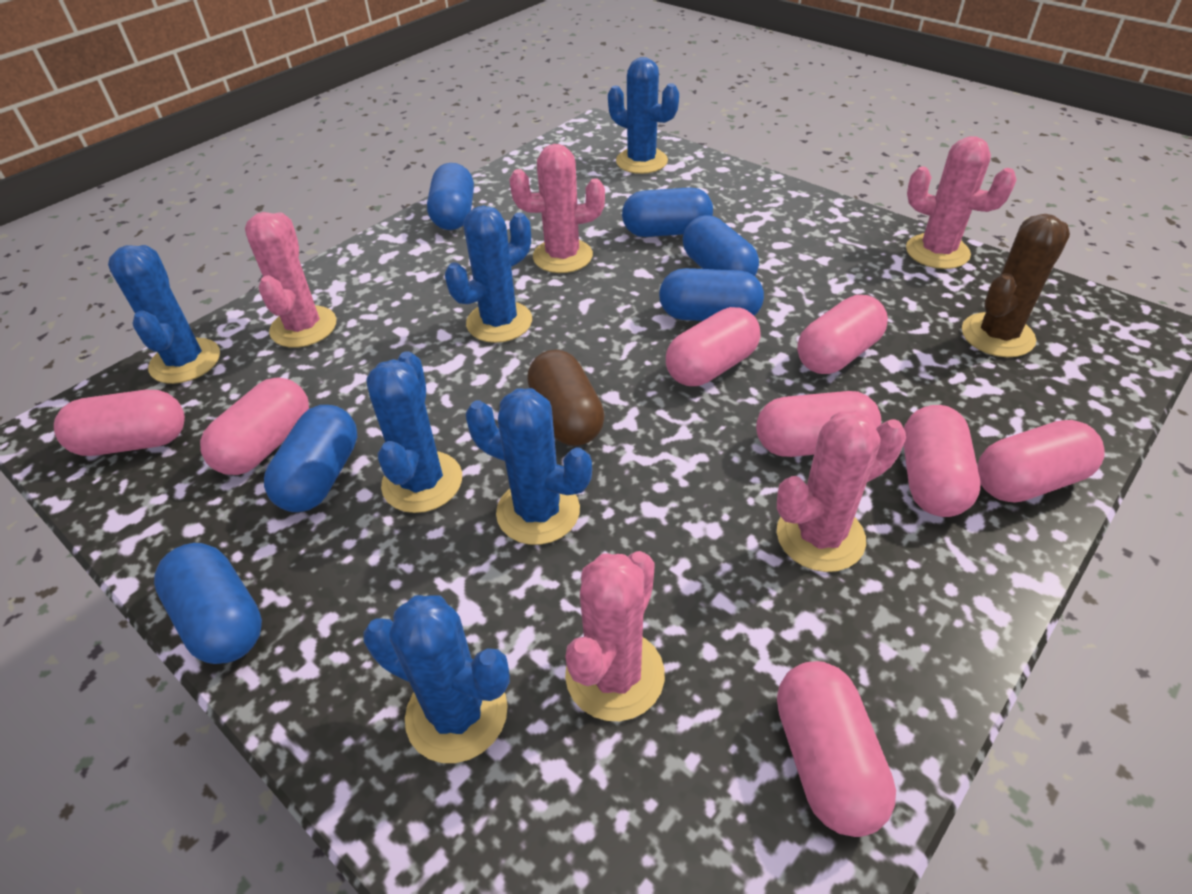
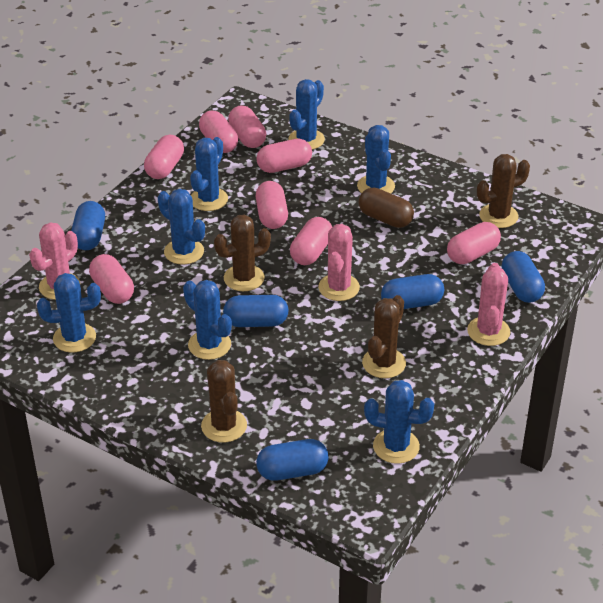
blue cactus: 6 -> 7
blue capsule: 6 -> 5
brown cactus: 1 -> 4
pink cactus: 5 -> 3

